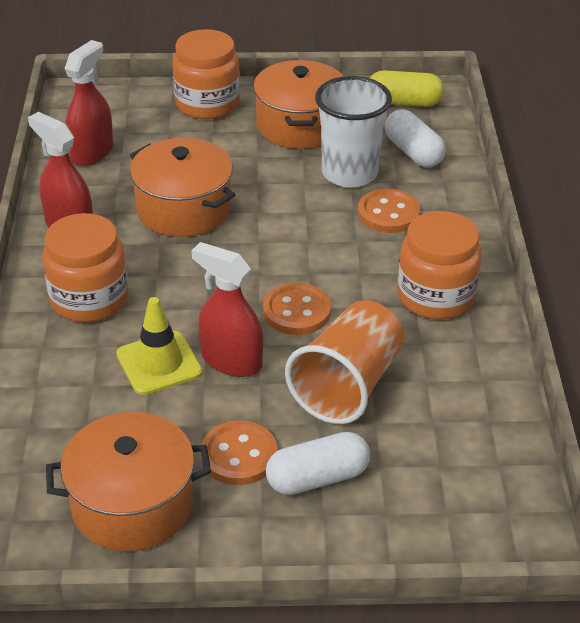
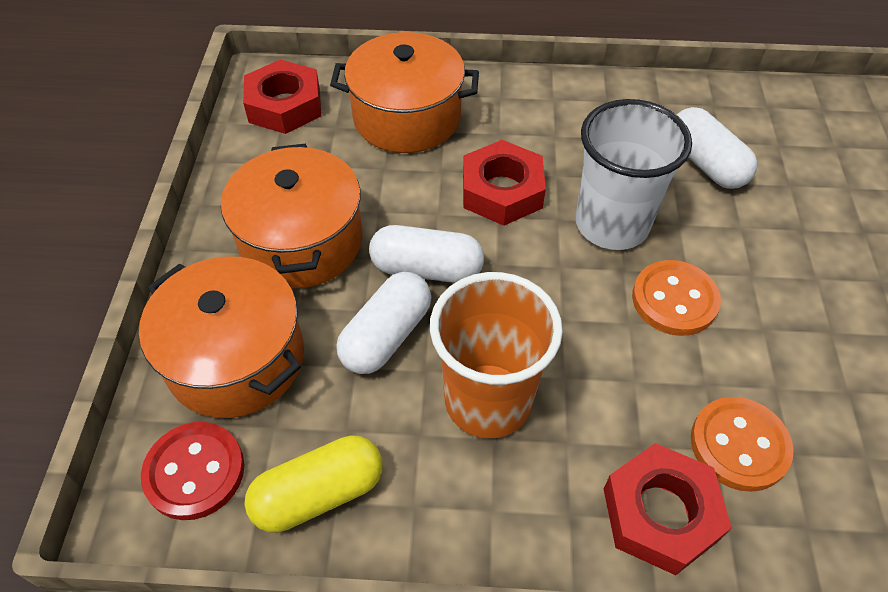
orange button: 3 -> 2
orange jar: 3 -> 0
red button: 0 -> 1
red nut: 0 -> 3
red spray bottle: 3 -> 0
white capsule: 2 -> 3
yellow traffic cone: 1 -> 0

